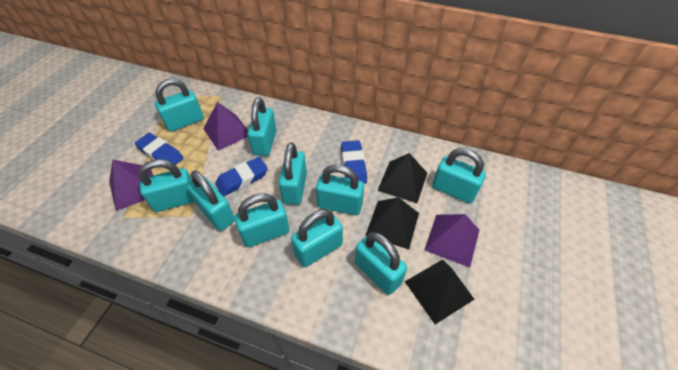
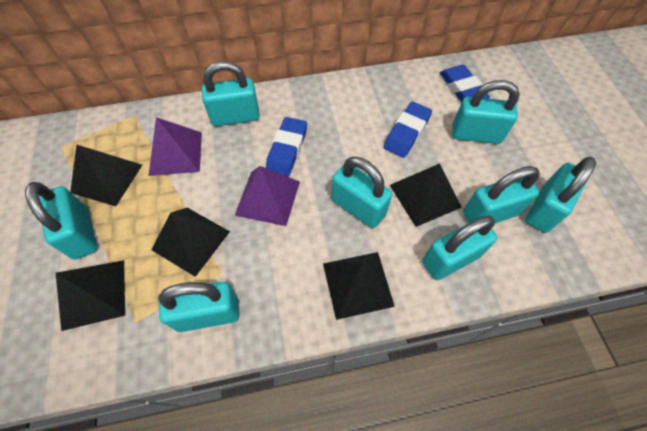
black pyramid: 3 -> 5
purple pyramid: 3 -> 2
turquoise padlock: 10 -> 8

